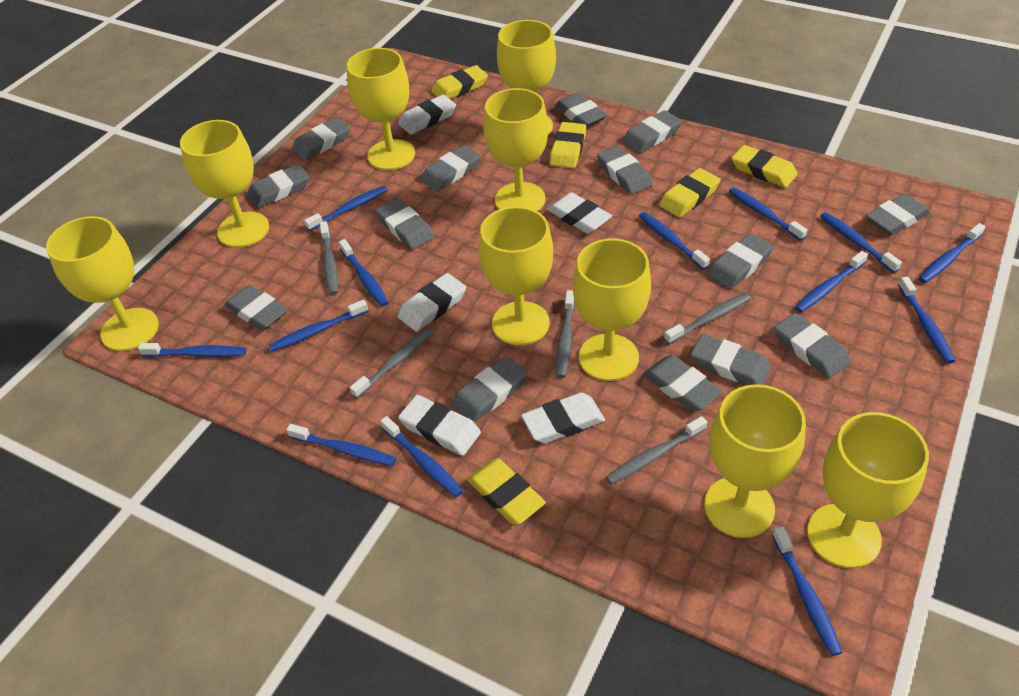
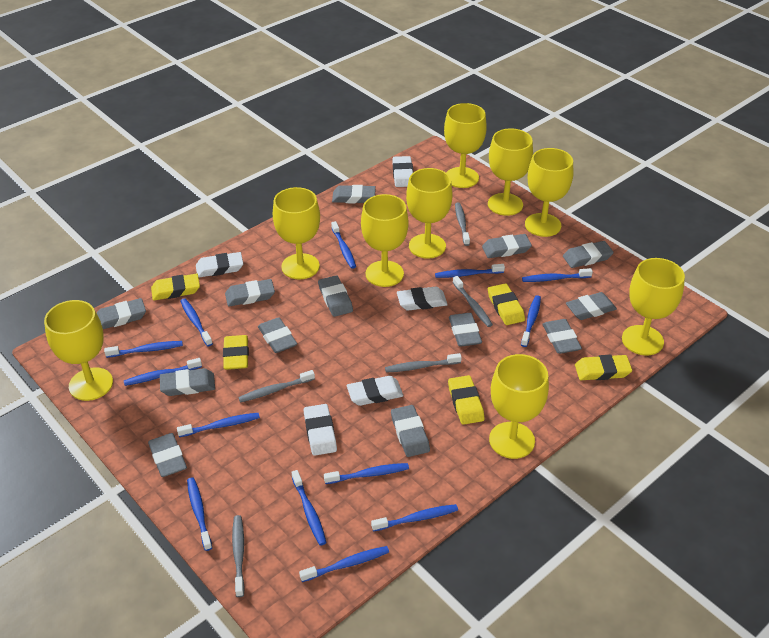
grey eraser: 14 -> 13

